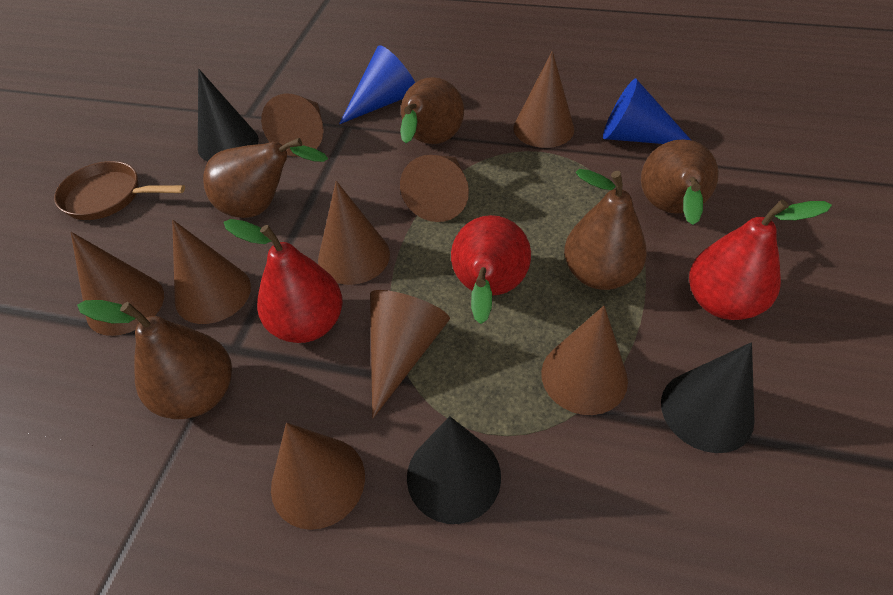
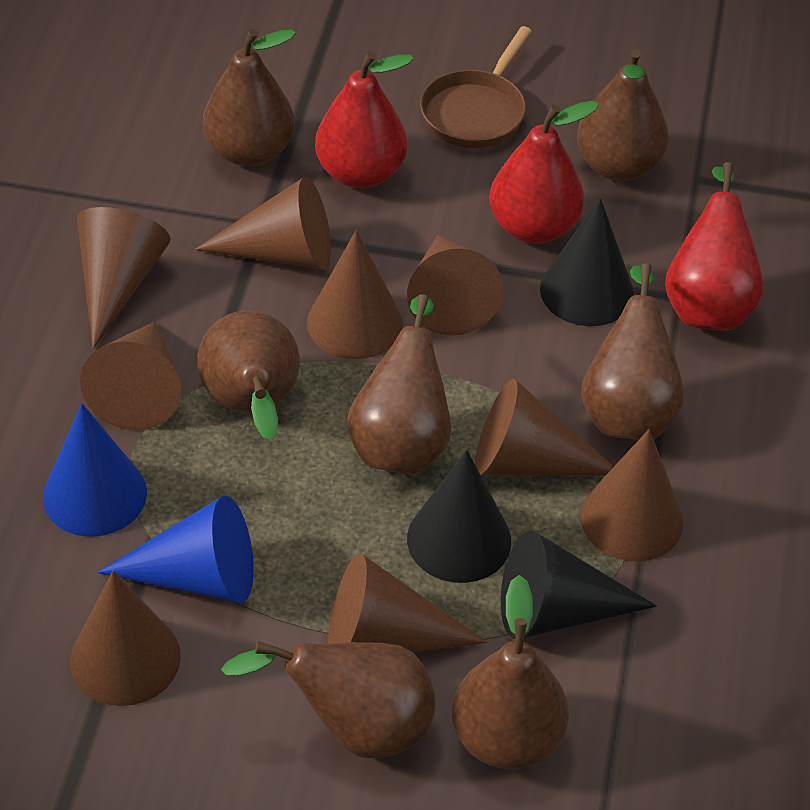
brown pear: 5 -> 7

